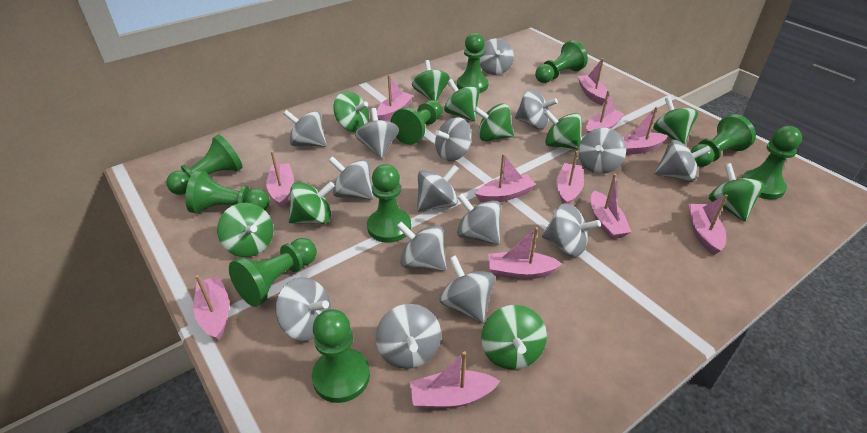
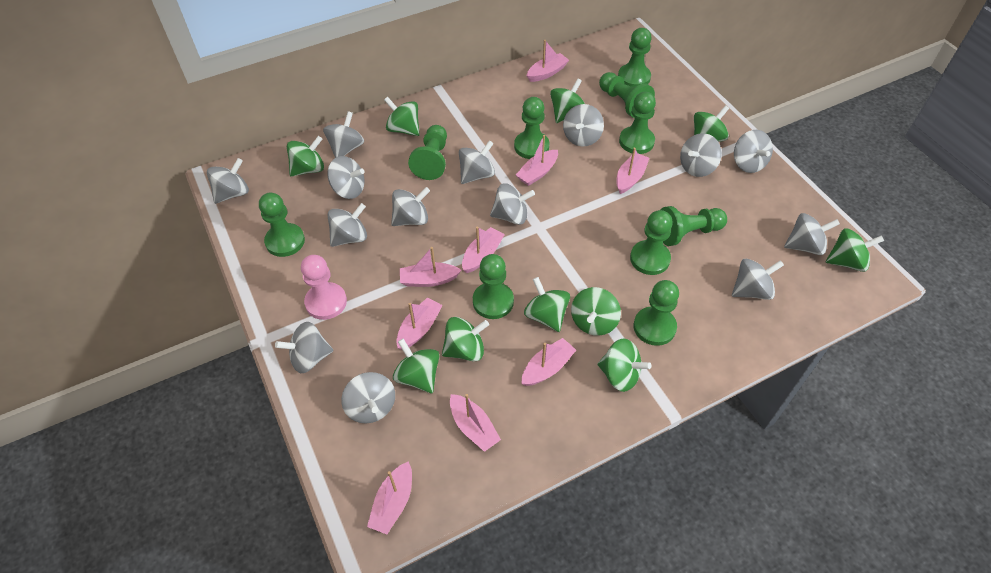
grey spinning top: 15 -> 14
pink boat: 12 -> 9
pink pawn: 0 -> 1

